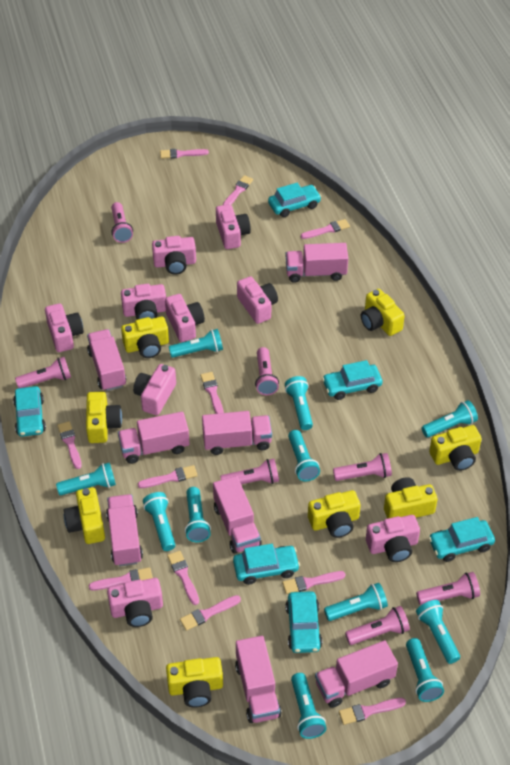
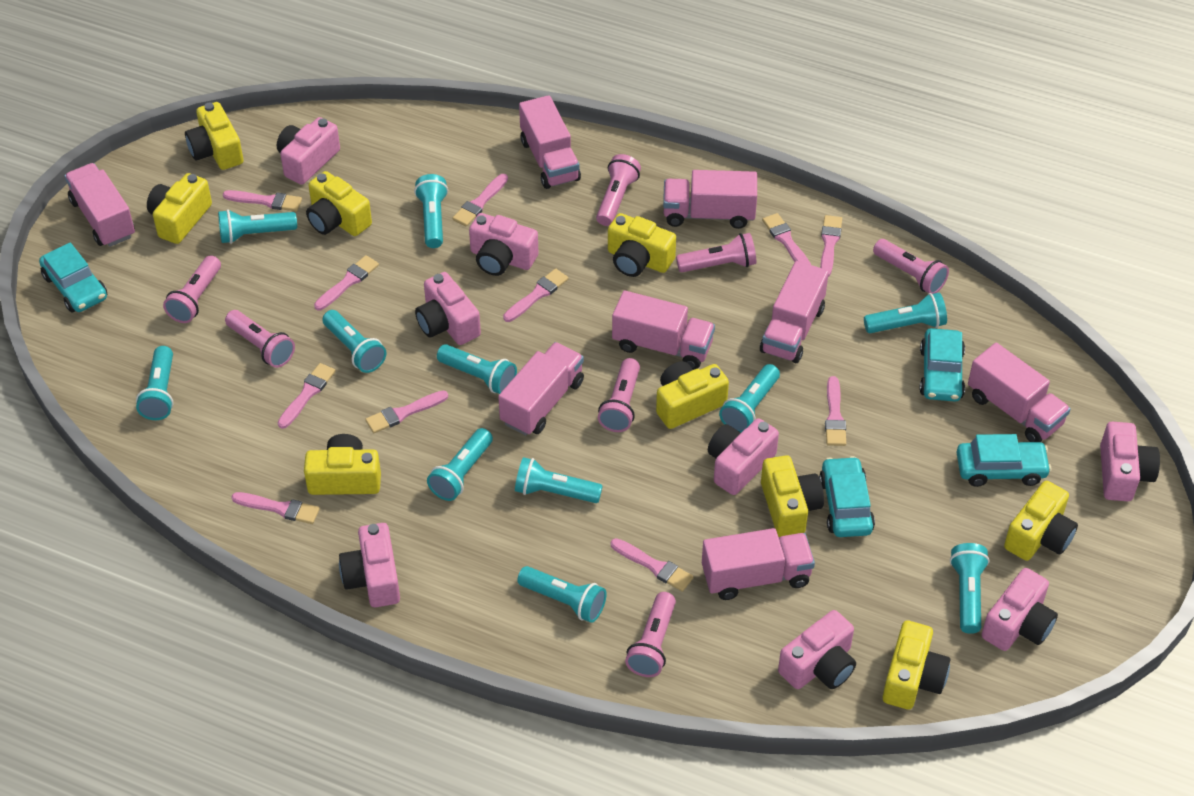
pink camera: 9 -> 8
turquoise car: 6 -> 4
yellow camera: 8 -> 9

